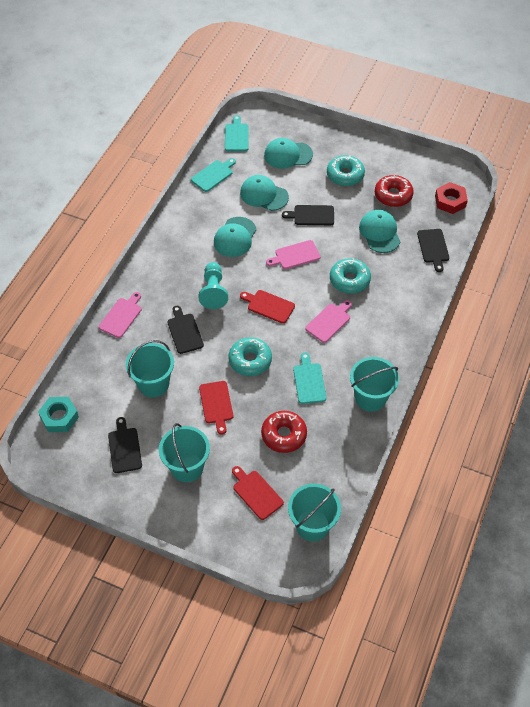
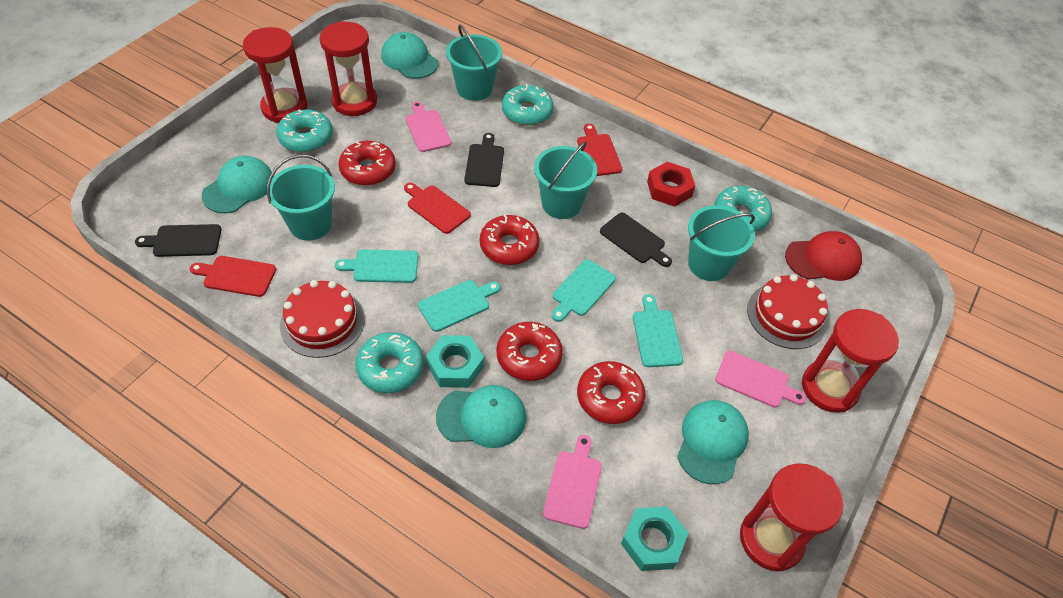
black cutting board: 4 -> 3
red cake: 0 -> 2
red cap: 0 -> 1
red donut: 2 -> 4
red hourglass: 0 -> 4
turquoise cutting board: 3 -> 4
turquoise donut: 3 -> 4
turquoise nut: 1 -> 2
turquoise pawn: 1 -> 0

